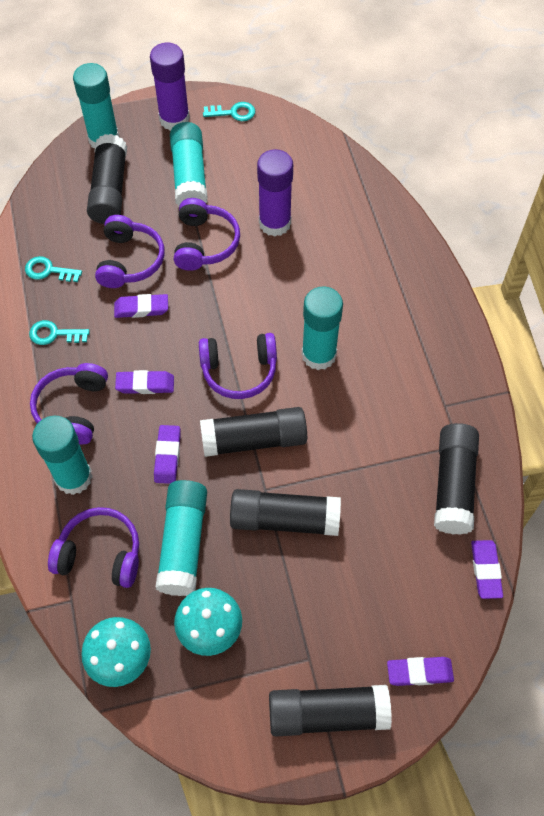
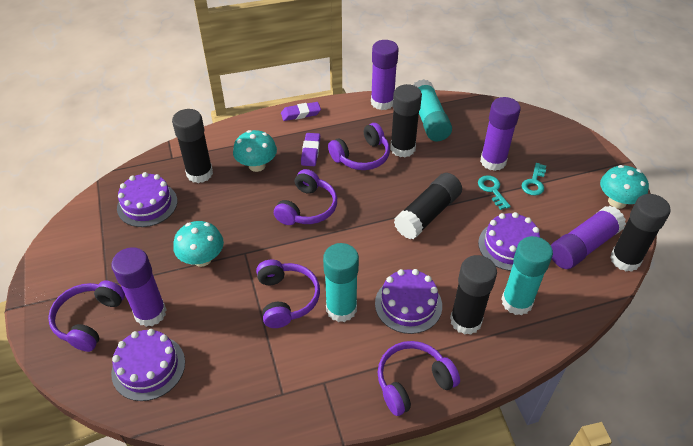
purple cake: 0 -> 4
purple eraser: 5 -> 2
purple glue stick: 2 -> 4
turquoise glue stick: 5 -> 3
turquoise key: 3 -> 2
turquoise mushroom: 2 -> 3

